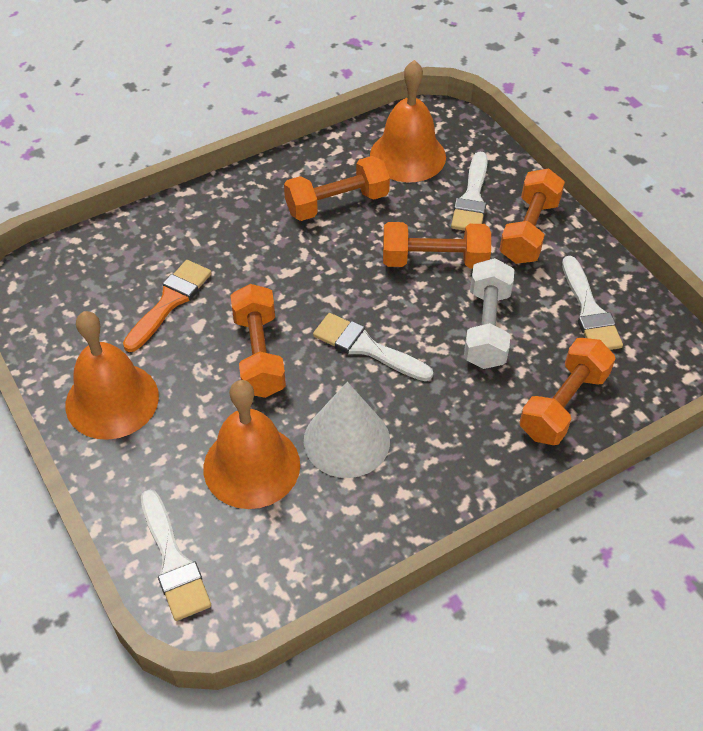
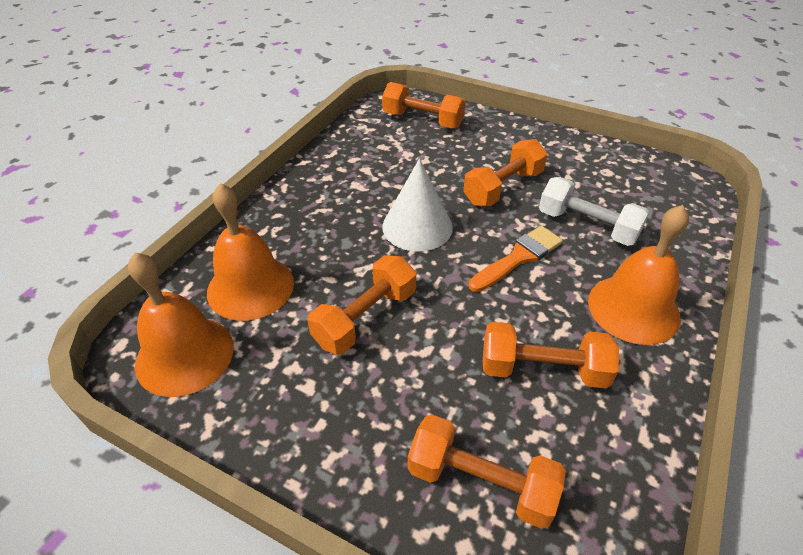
white brush: 4 -> 0

